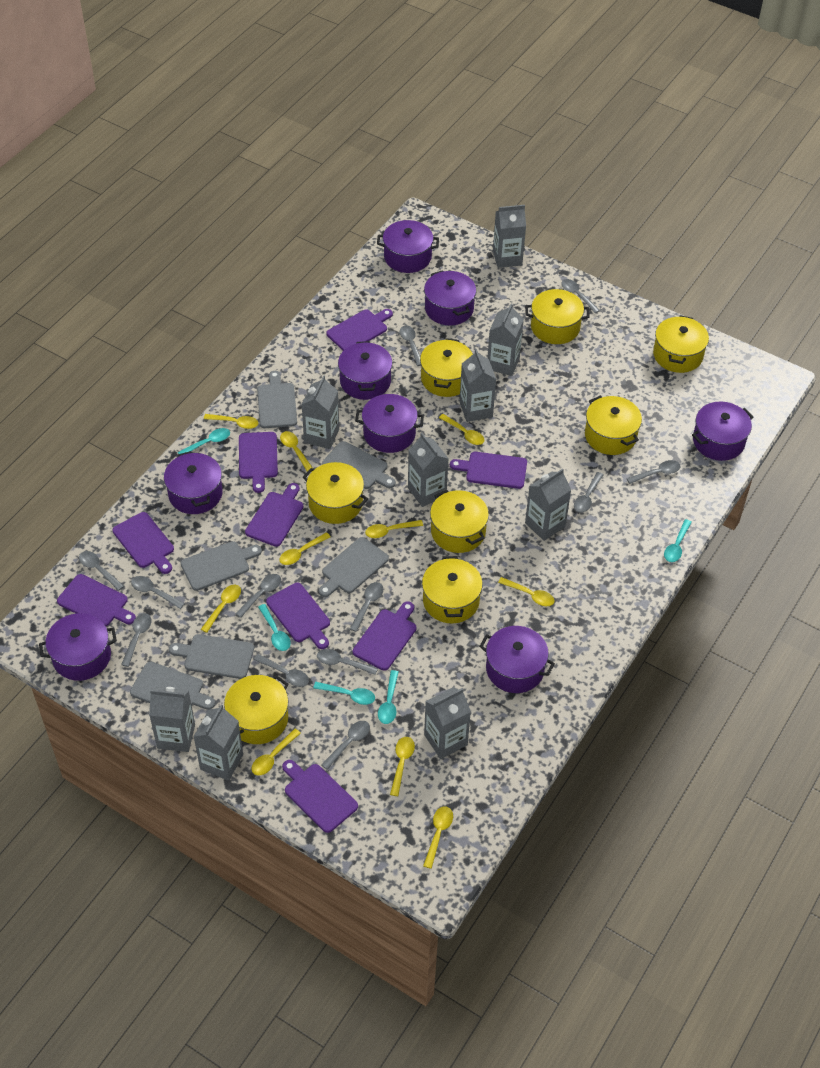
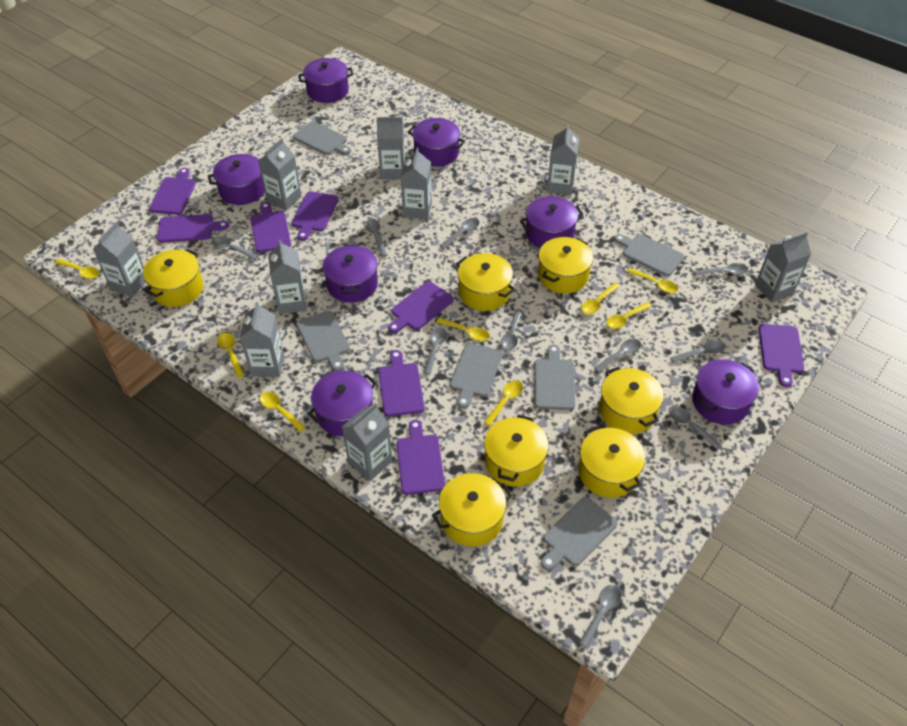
grey spoon: 12 -> 10
purple cutting board: 9 -> 8
purple pot: 8 -> 7
turquoise spoon: 5 -> 0
yellow pot: 8 -> 7
yellow spoon: 10 -> 8

